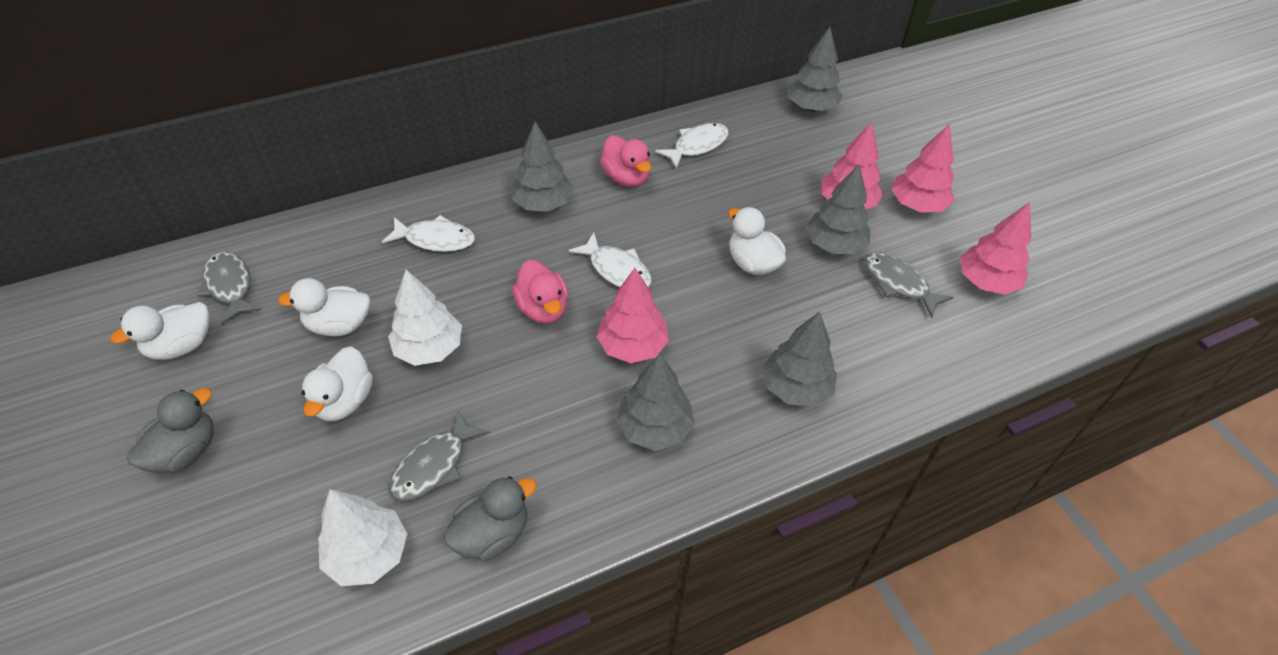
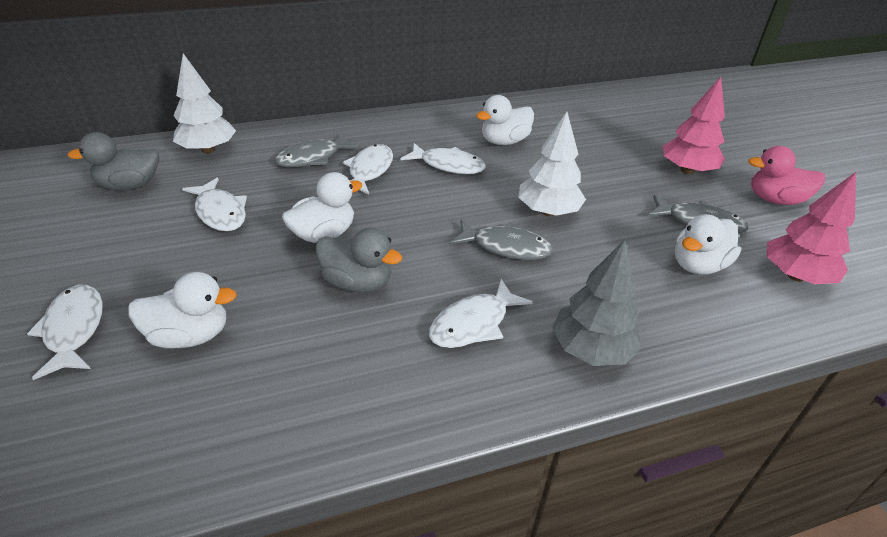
grey tree: 5 -> 1
pink duck: 2 -> 1
pink tree: 4 -> 2
white fish: 3 -> 5

